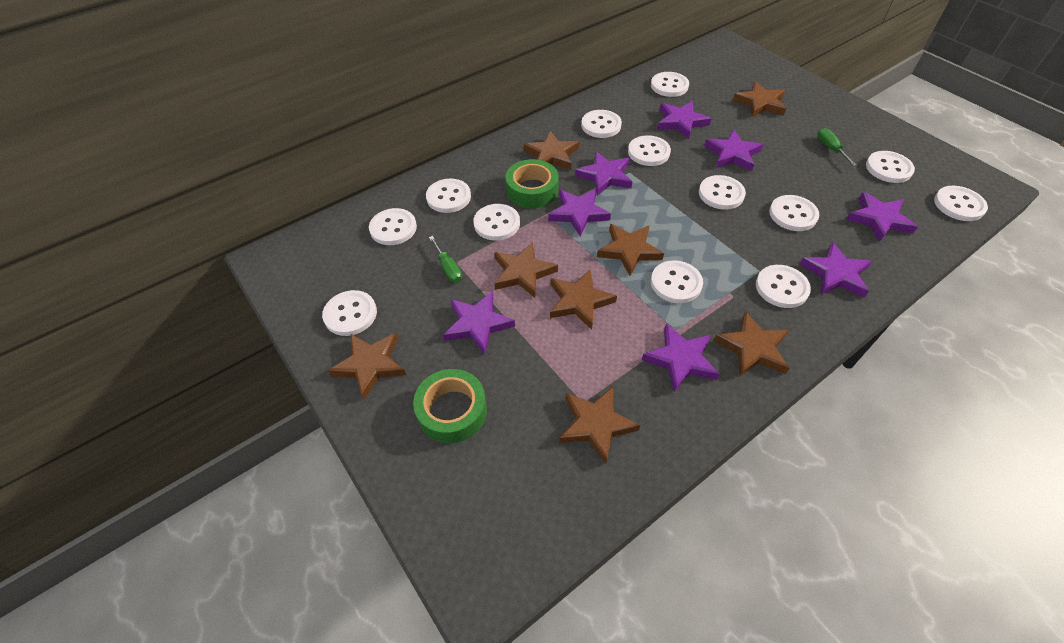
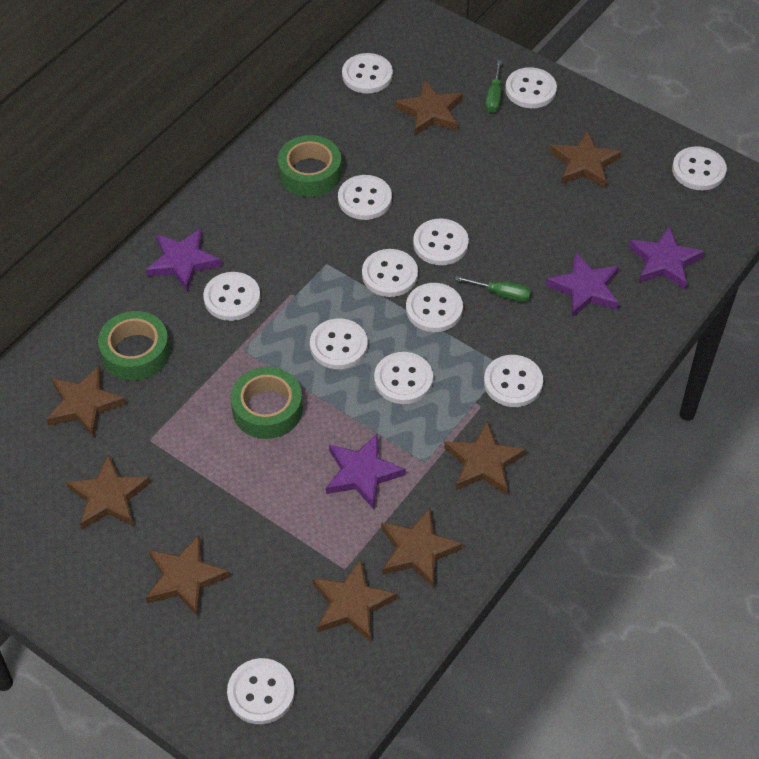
green tape: 2 -> 3
purple star: 8 -> 4
white button: 13 -> 12

